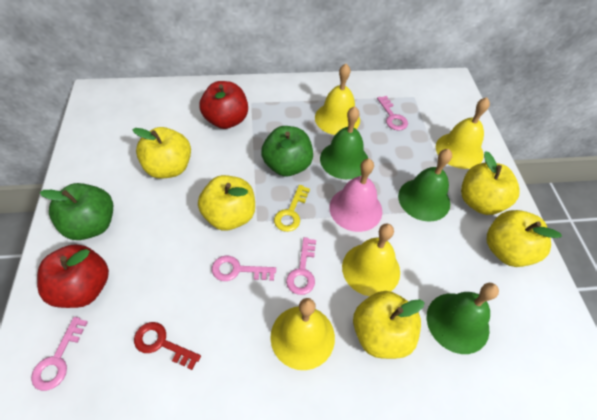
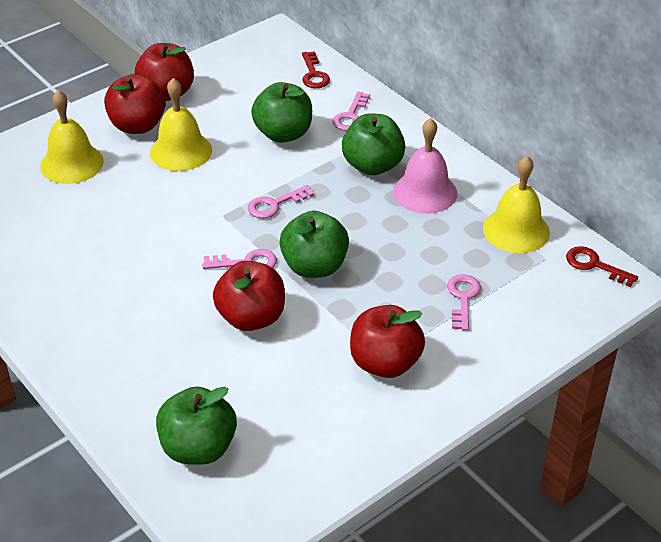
green apple: 2 -> 4
green bell: 3 -> 0
red apple: 2 -> 4
red key: 1 -> 2
yellow apple: 5 -> 0
yellow bell: 4 -> 3
yellow key: 1 -> 0

